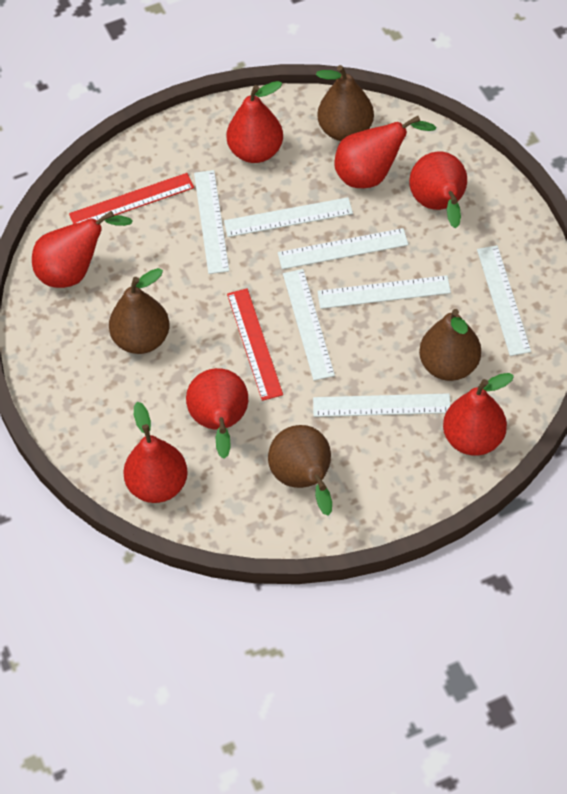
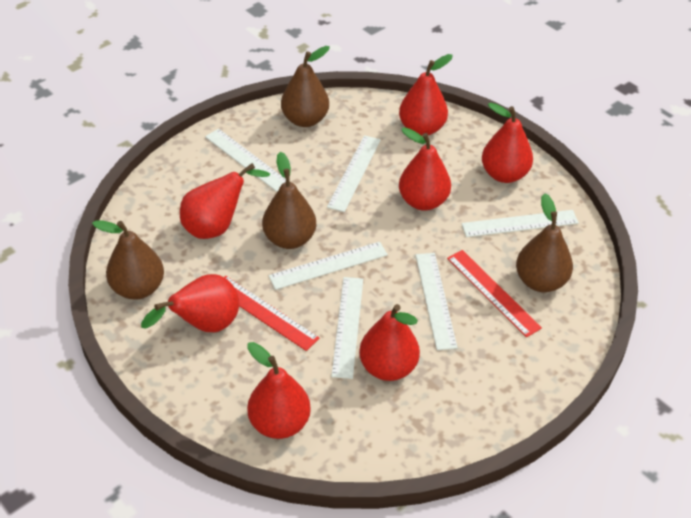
white ruler: 7 -> 6

